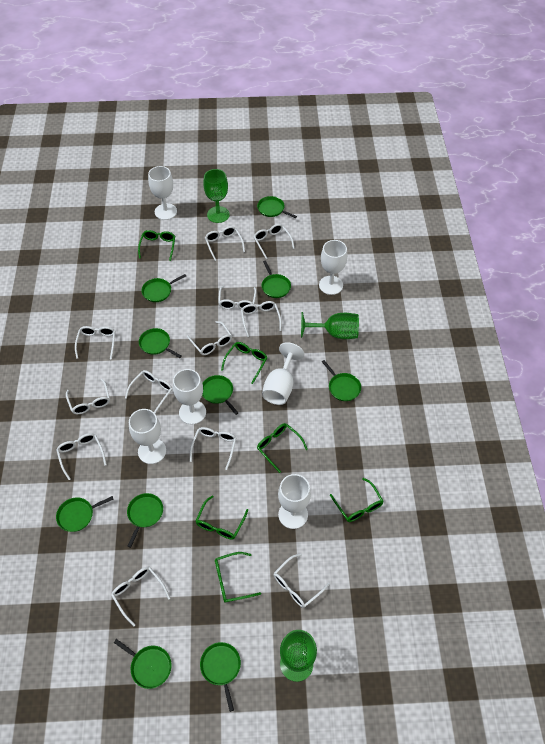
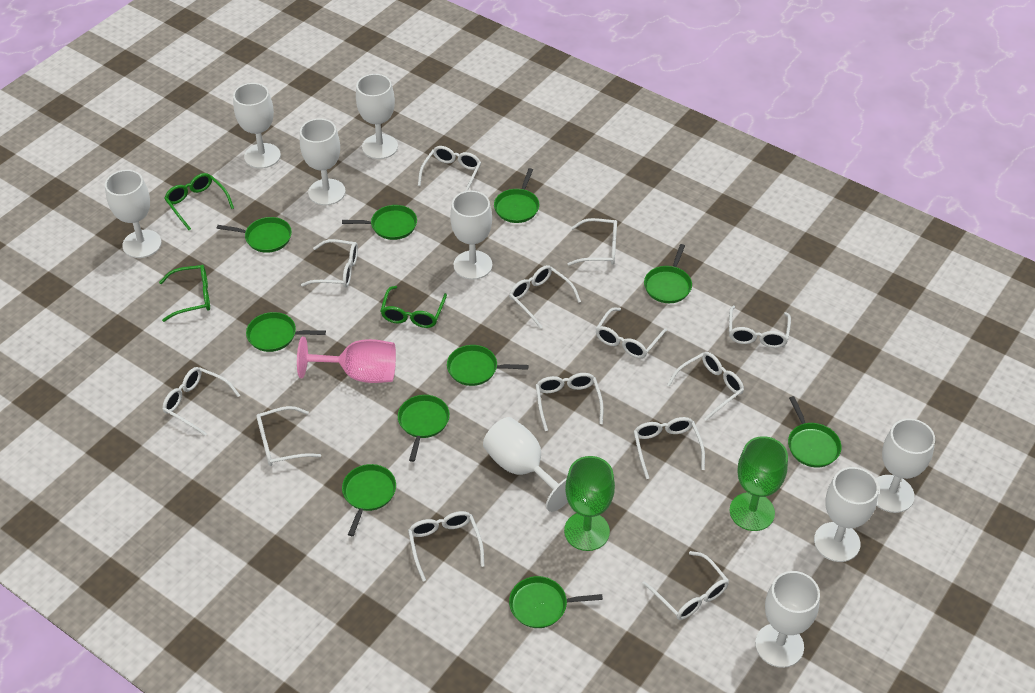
green glasses: 6 -> 3
green goblet: 3 -> 2
pink goblet: 0 -> 1
white glasses: 12 -> 13
white goblet: 6 -> 9

